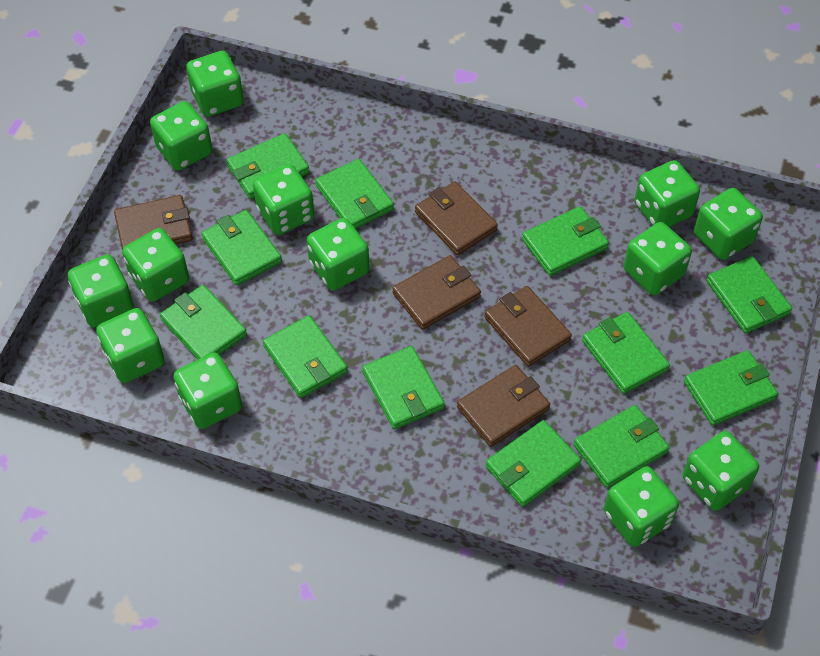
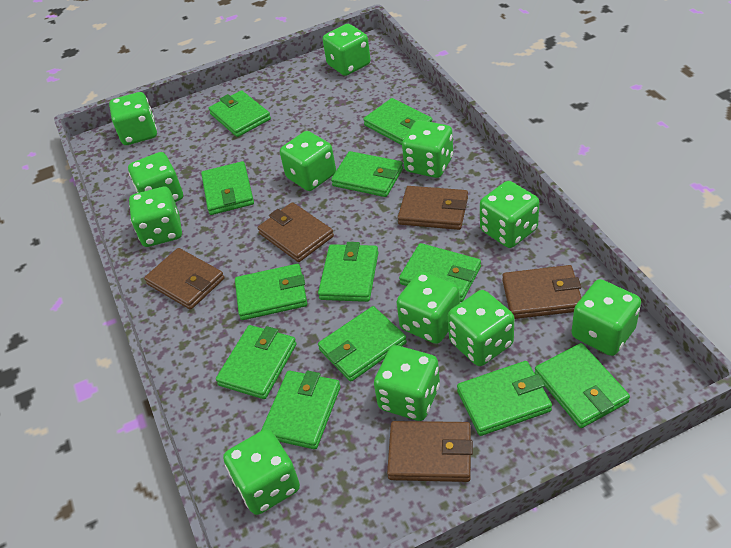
green dice: 13 -> 12

